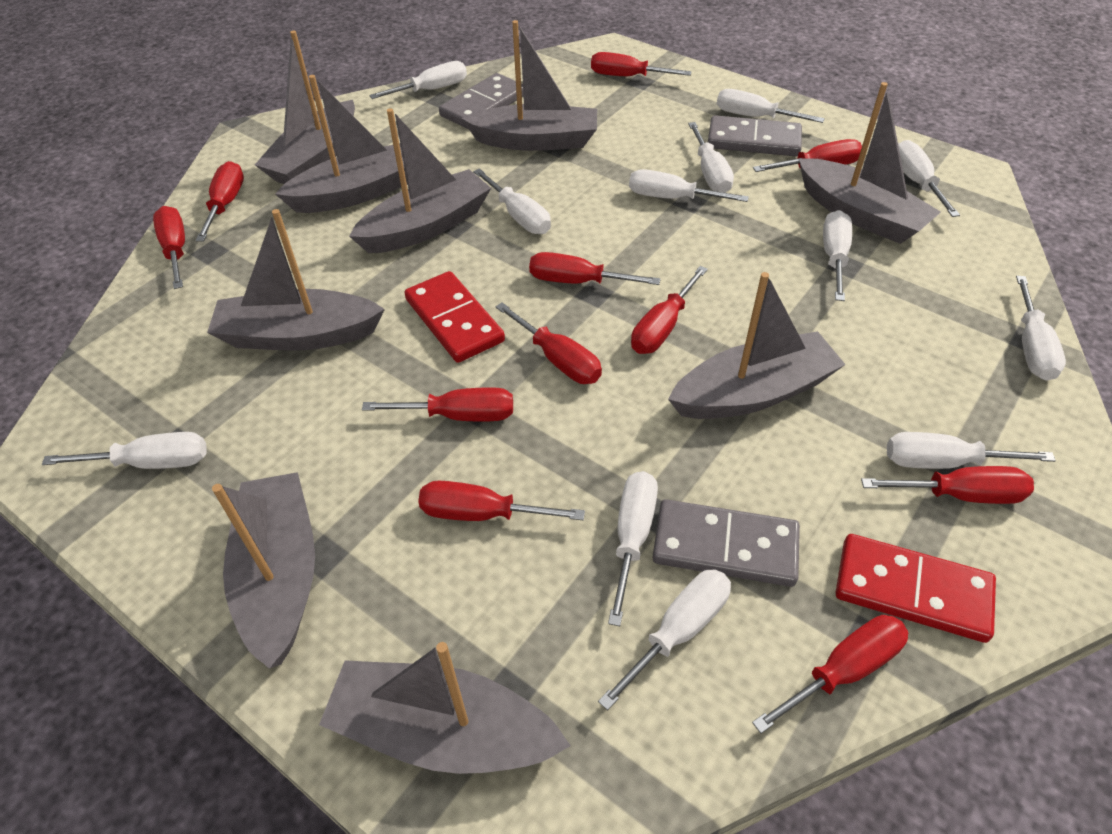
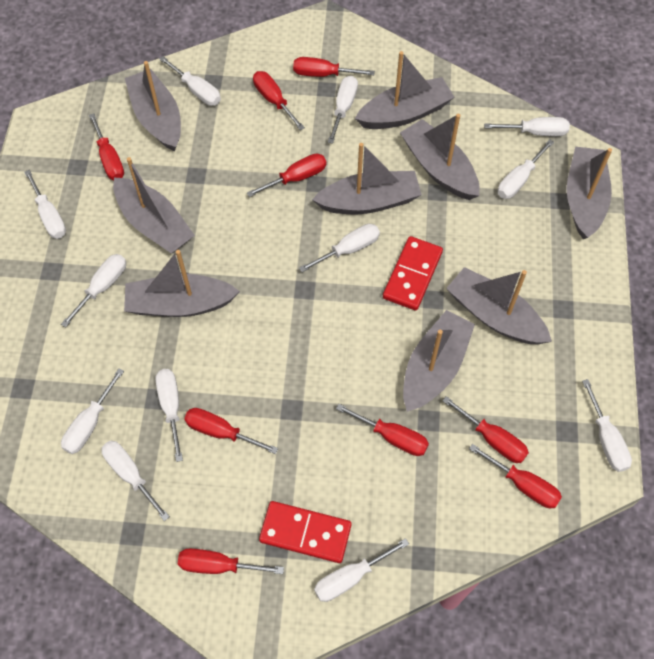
grey domino: 3 -> 0
red screwdriver: 11 -> 9

